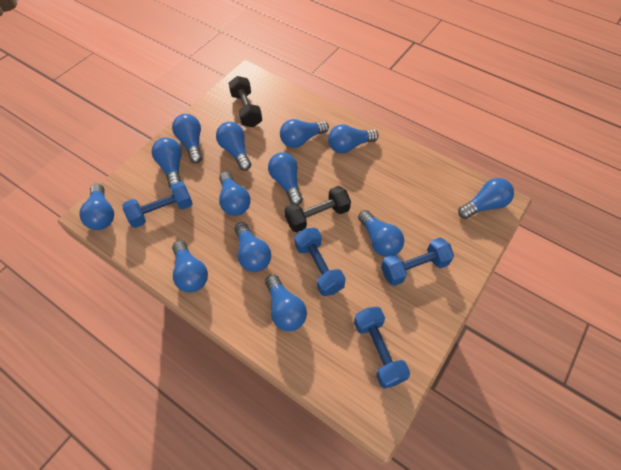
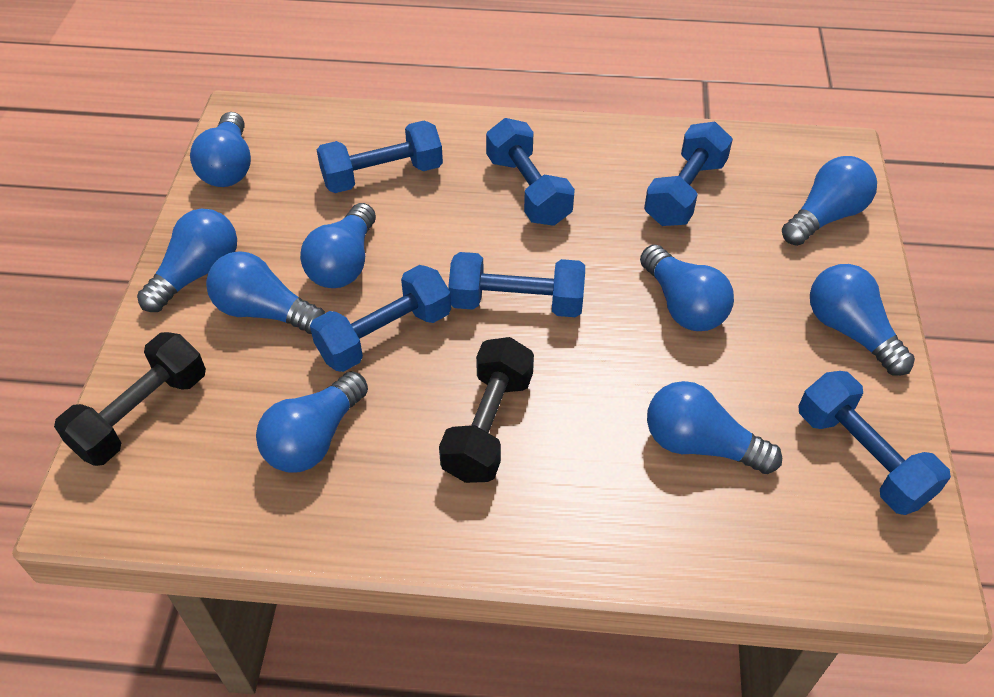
blue dumbbell: 4 -> 6
blue light bulb: 13 -> 9

